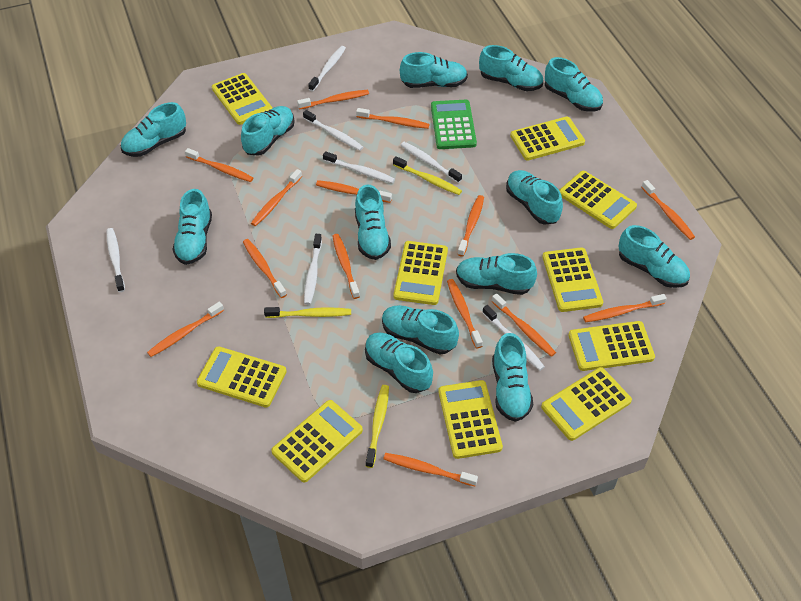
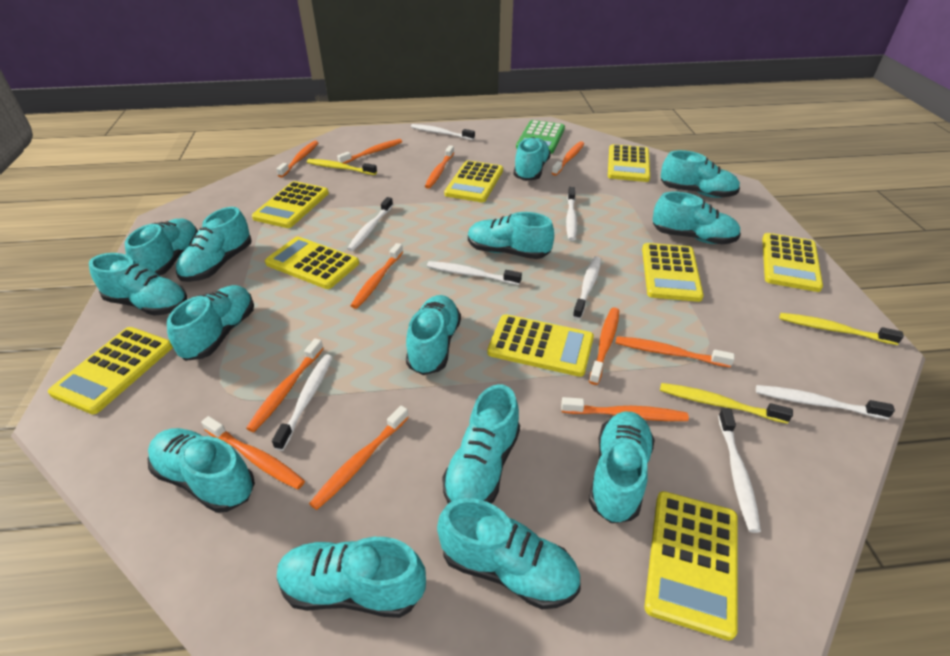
orange toothbrush: 14 -> 11
turquoise shoe: 13 -> 14
white toothbrush: 7 -> 8
yellow calculator: 10 -> 9

